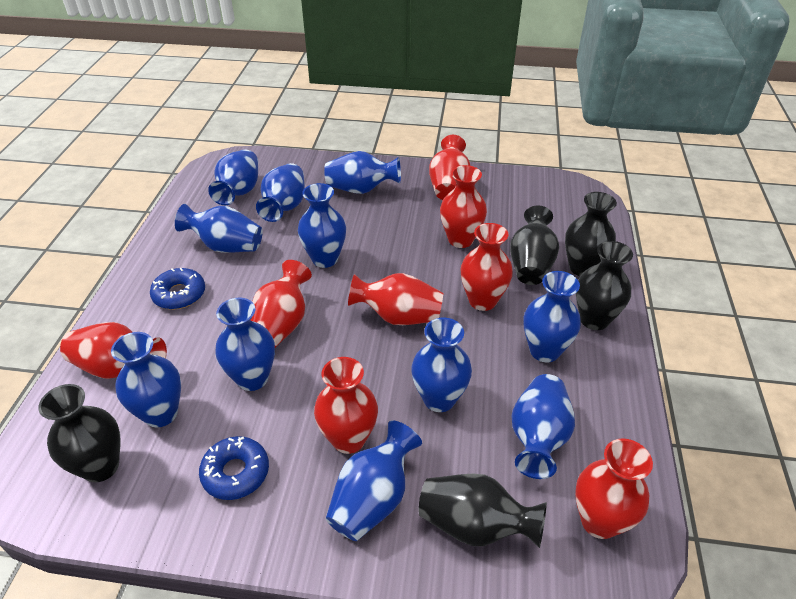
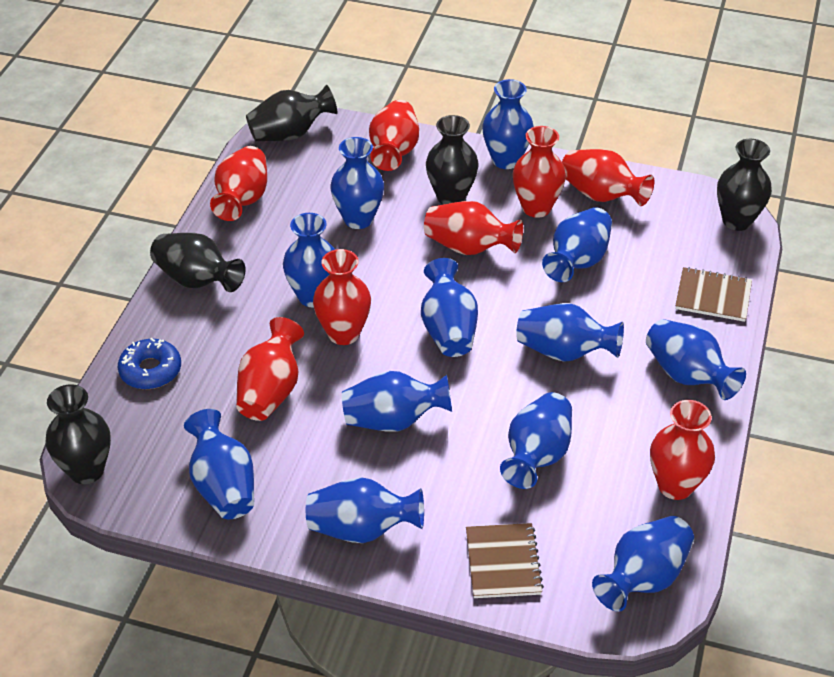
blue donut: 2 -> 1
blue vase: 11 -> 12
brown notebook: 0 -> 2

